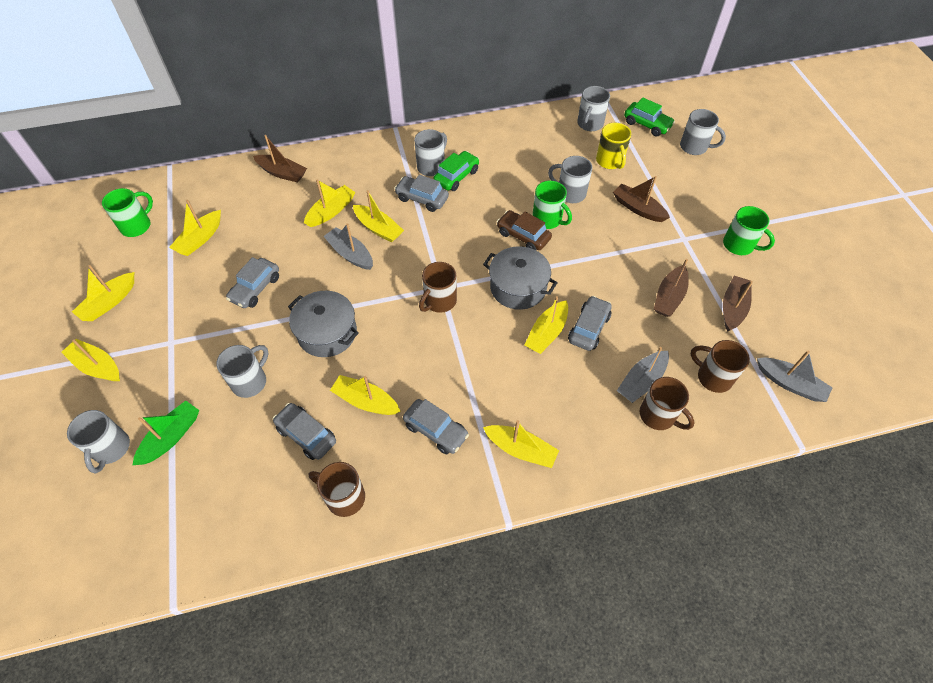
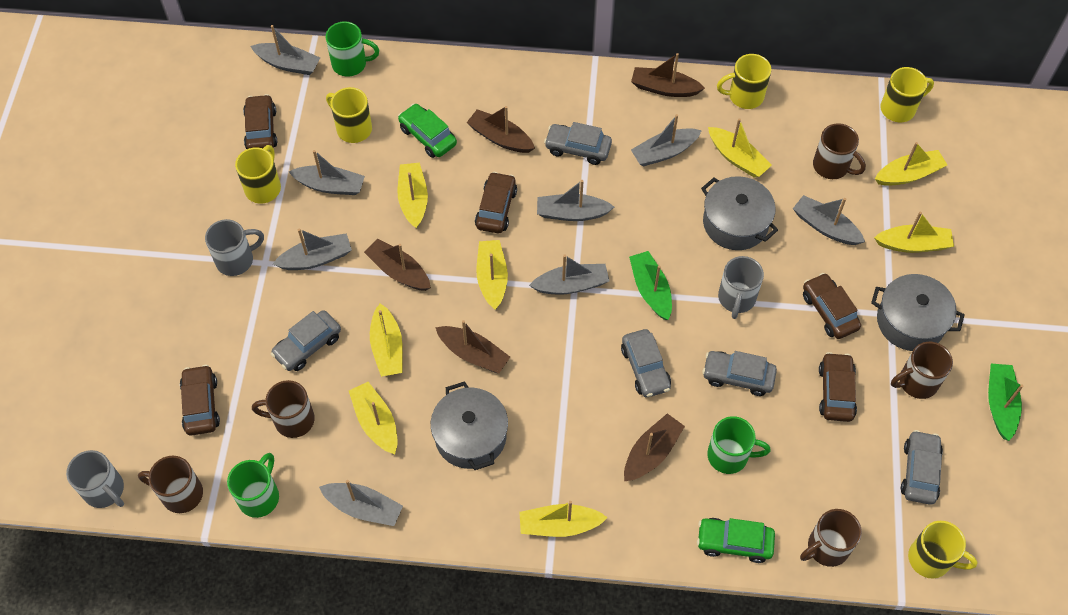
brown boat: 4 -> 5
brown car: 1 -> 5
brown mug: 4 -> 5
green boat: 1 -> 2
grey boat: 3 -> 8
grey mug: 6 -> 3
grey pot: 2 -> 3
yellow mug: 1 -> 5

